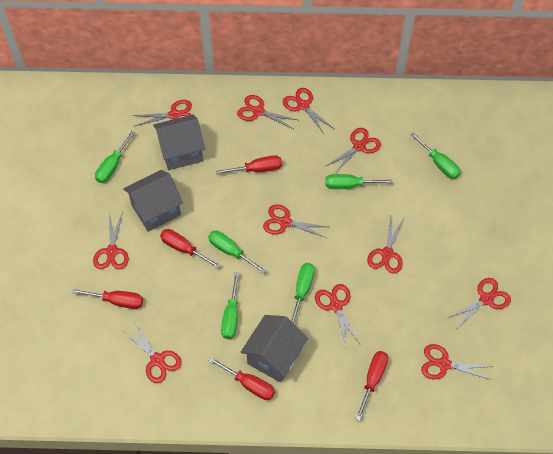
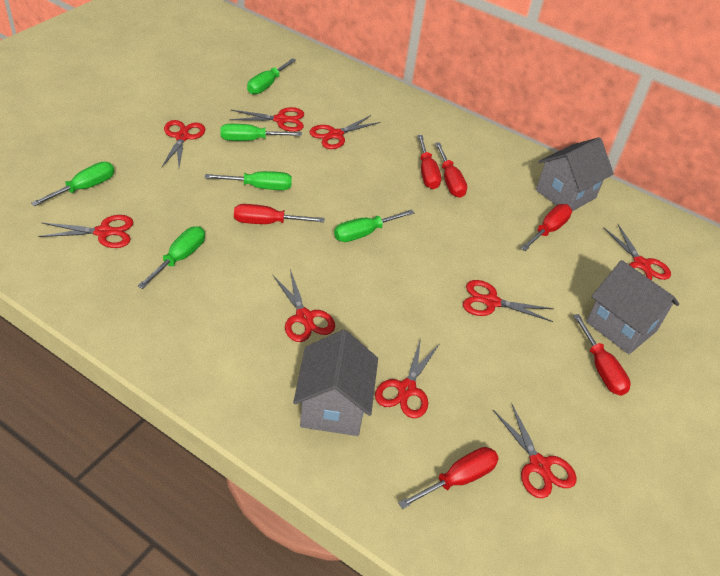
red scissors: 11 -> 9
red screwdriver: 5 -> 6

